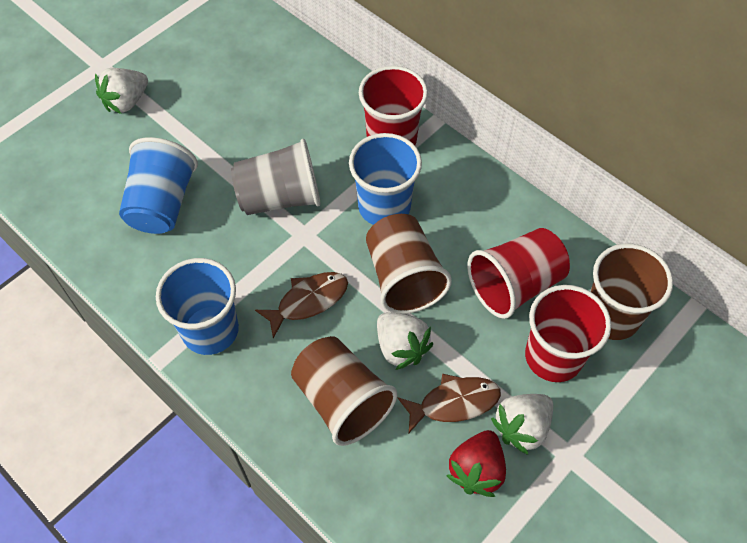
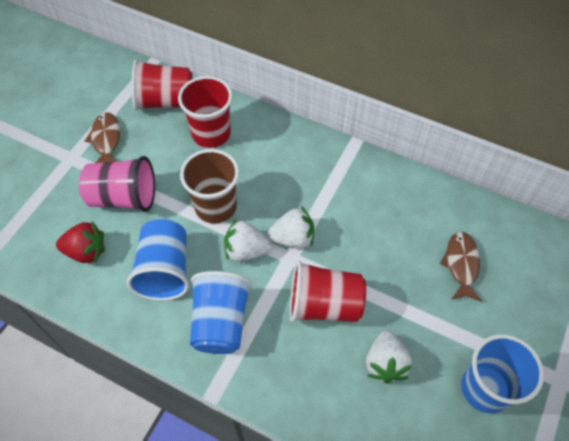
brown cup: 3 -> 1
grey cup: 1 -> 0
pink cup: 0 -> 1

